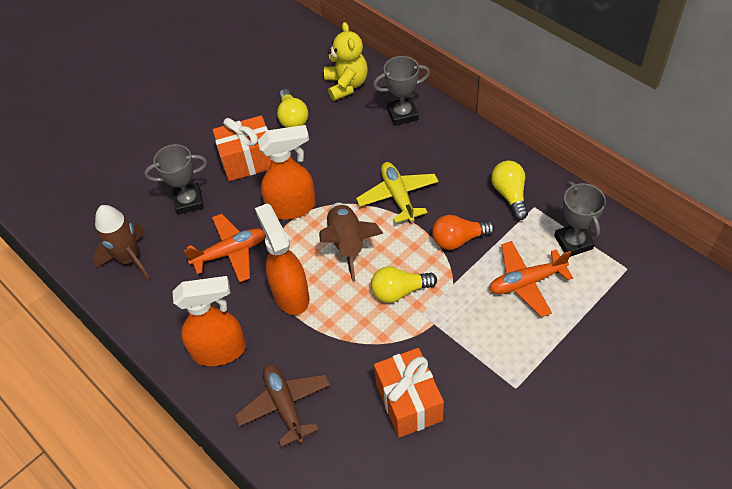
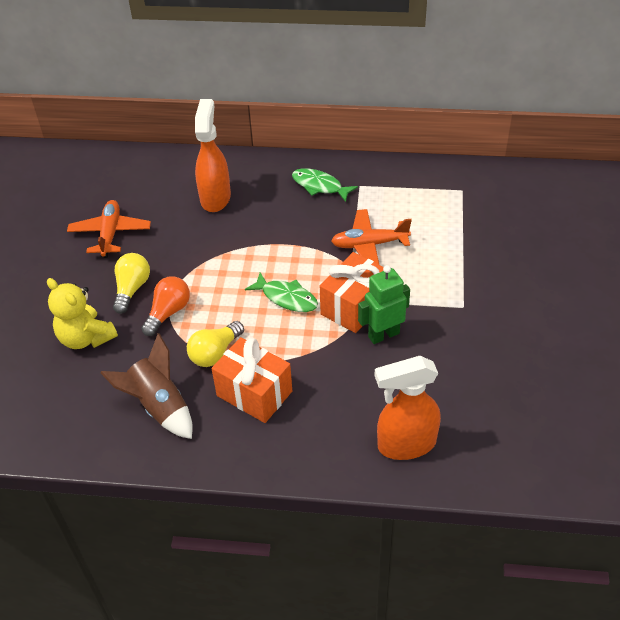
brown plane: 1 -> 0
brown rocket: 2 -> 1
green fish: 0 -> 2
green robot: 0 -> 1
grey trophy: 3 -> 0
orange spray bottle: 3 -> 2
yellow light bulb: 3 -> 2
yellow plane: 1 -> 0

